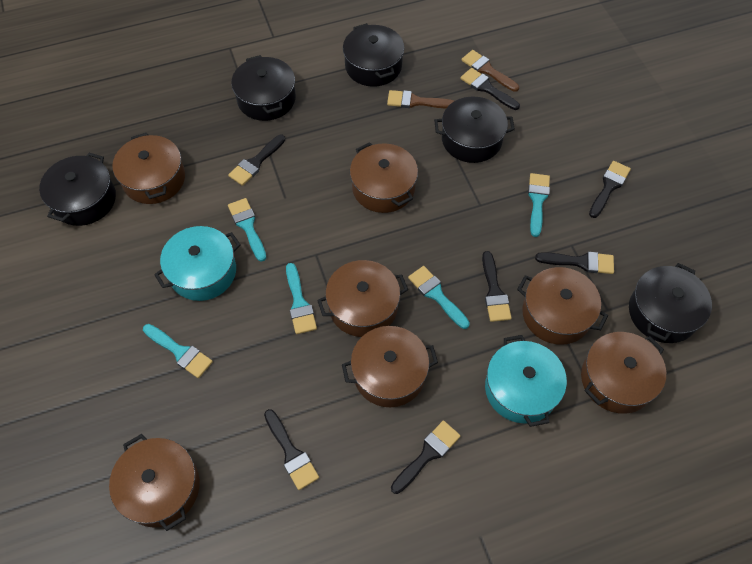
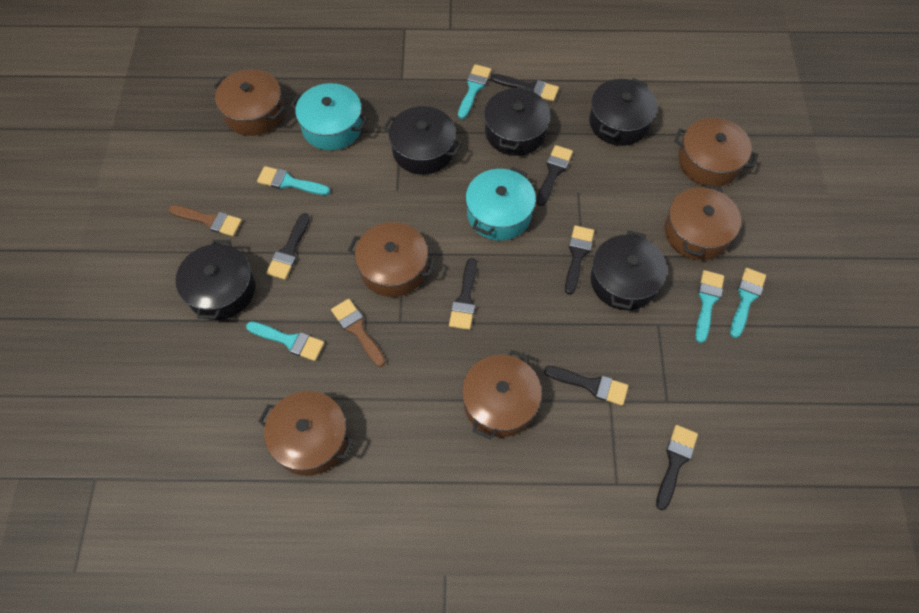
brown pot: 7 -> 6

